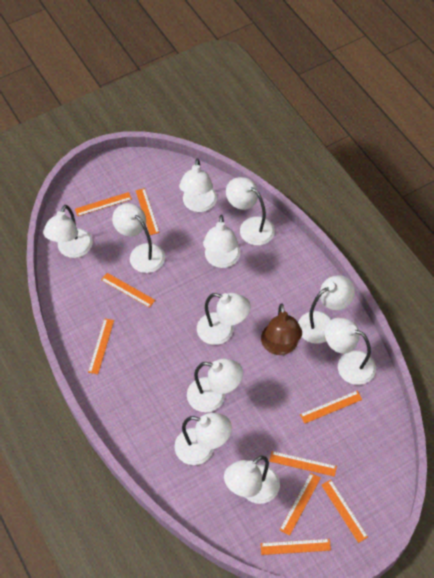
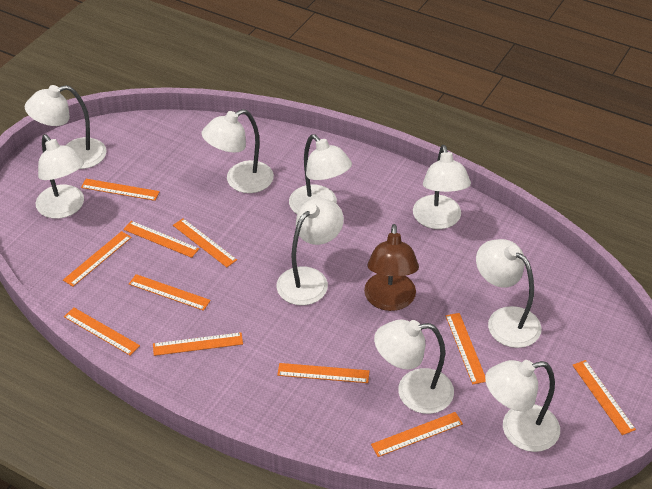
orange ruler: 9 -> 11
white lamp: 11 -> 9

